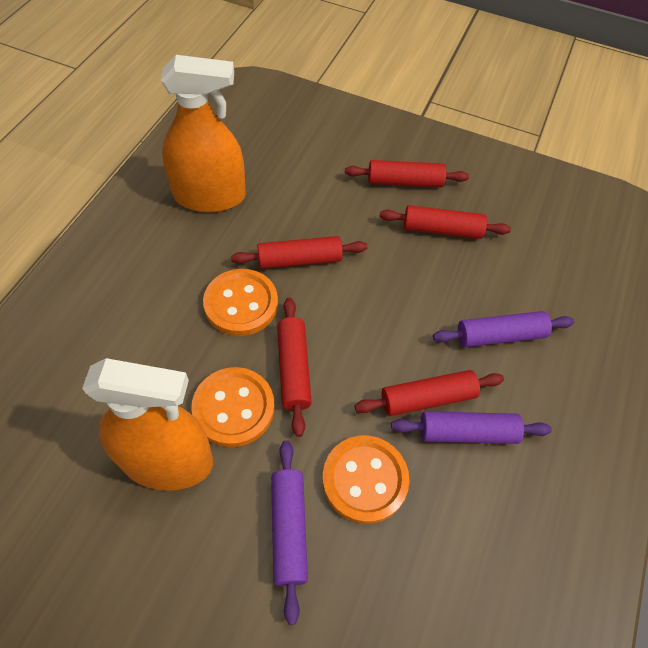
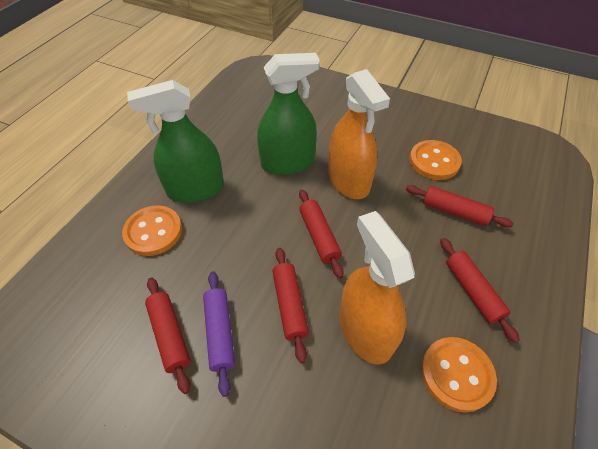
green spray bottle: 0 -> 2
purple rolling pin: 3 -> 1

